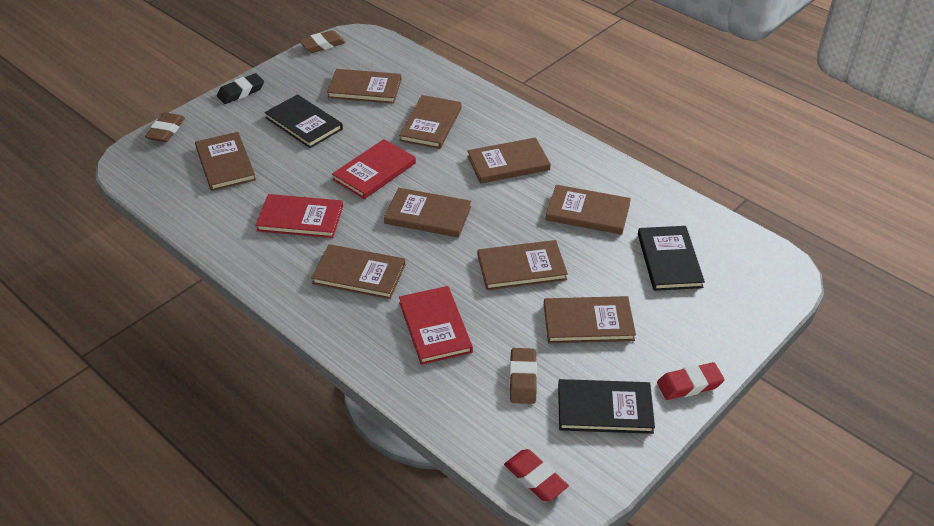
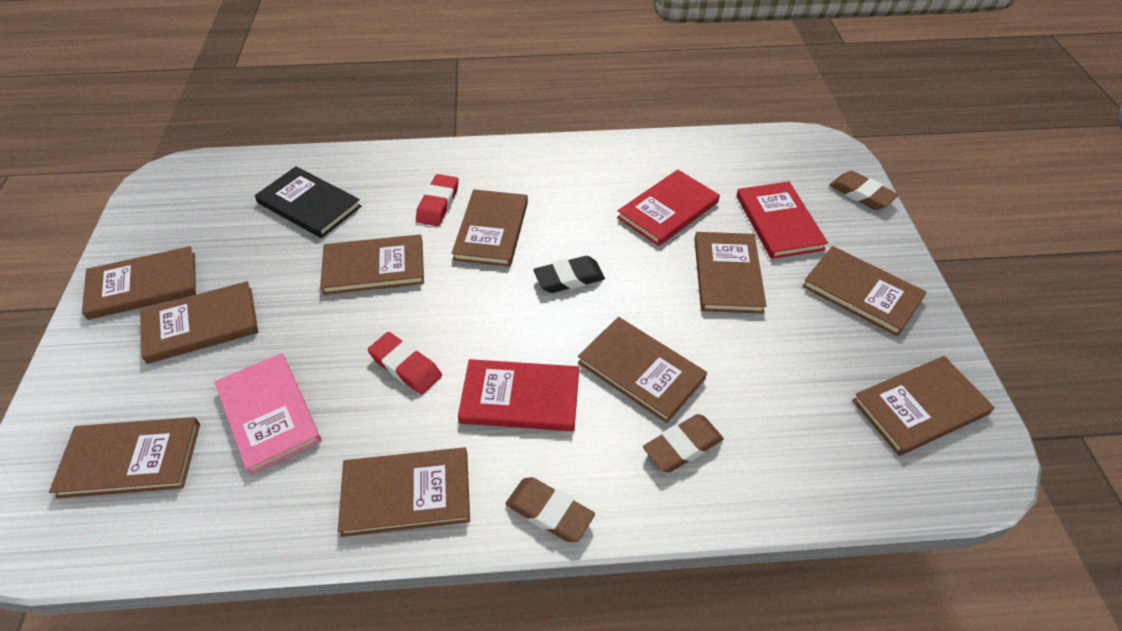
black book: 3 -> 1
brown book: 9 -> 10
pink book: 0 -> 1

